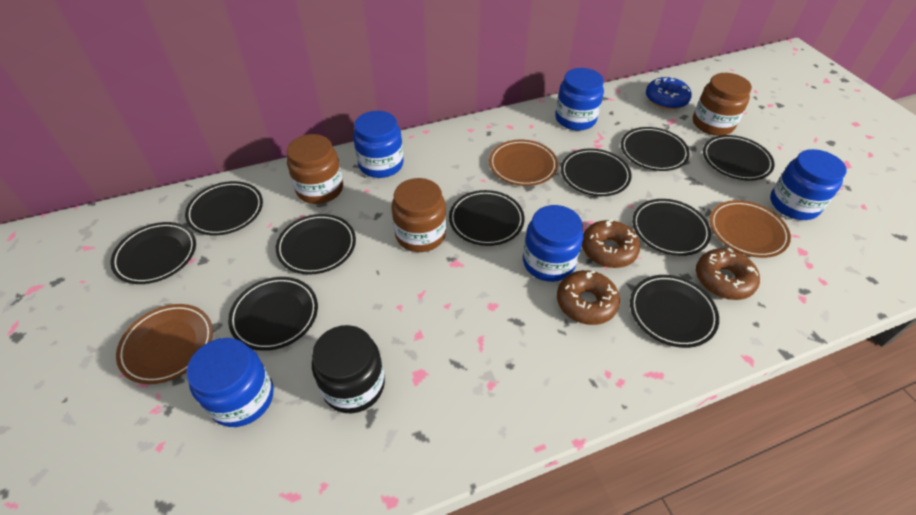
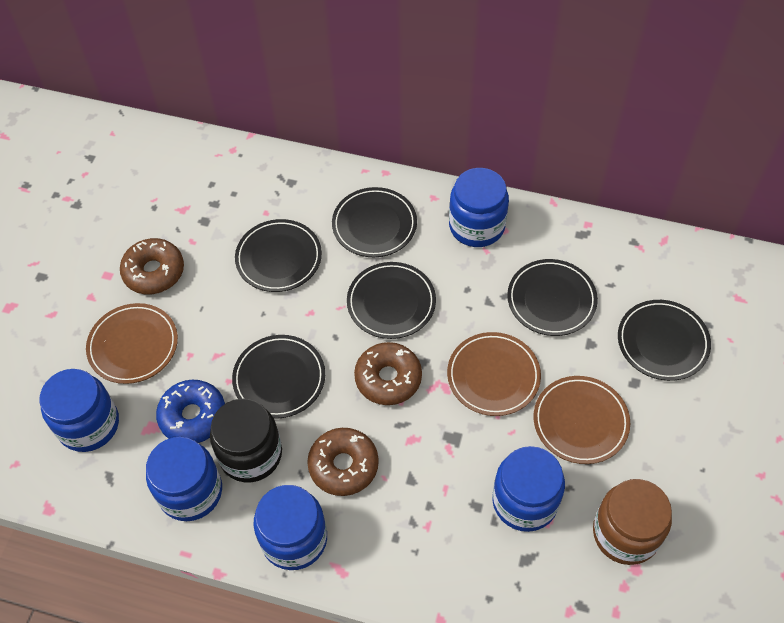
black plate: 10 -> 6
brown jar: 3 -> 1

